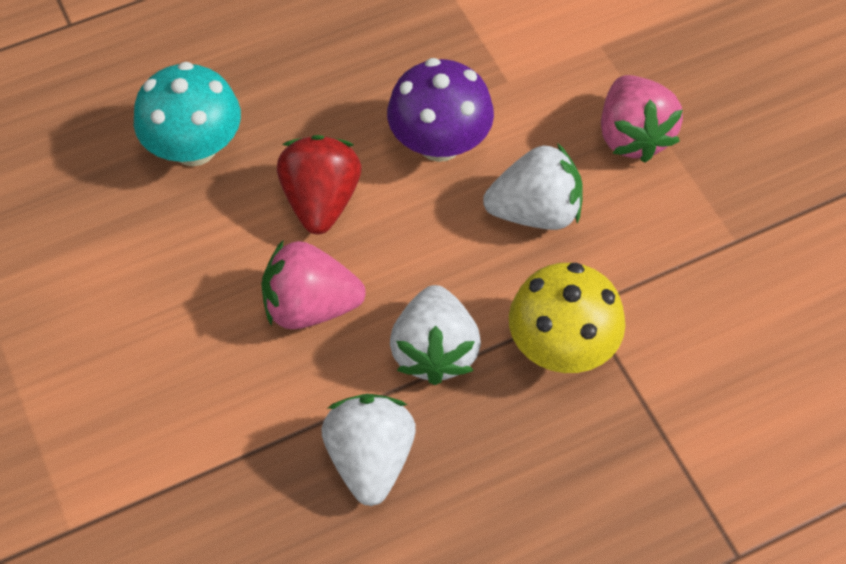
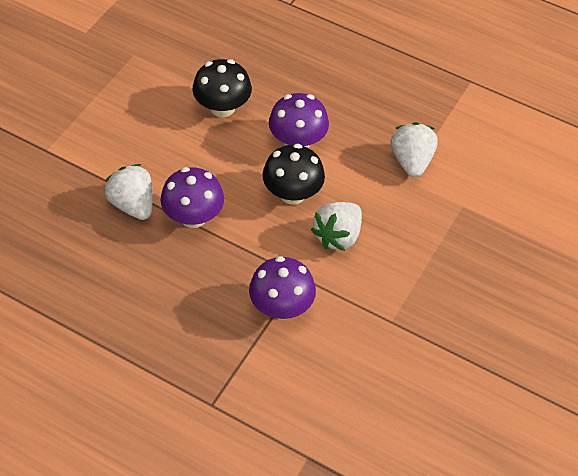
black mushroom: 0 -> 2
pink strawberry: 2 -> 0
purple mushroom: 1 -> 3
red strawberry: 1 -> 0
turquoise mushroom: 1 -> 0
yellow mushroom: 1 -> 0

